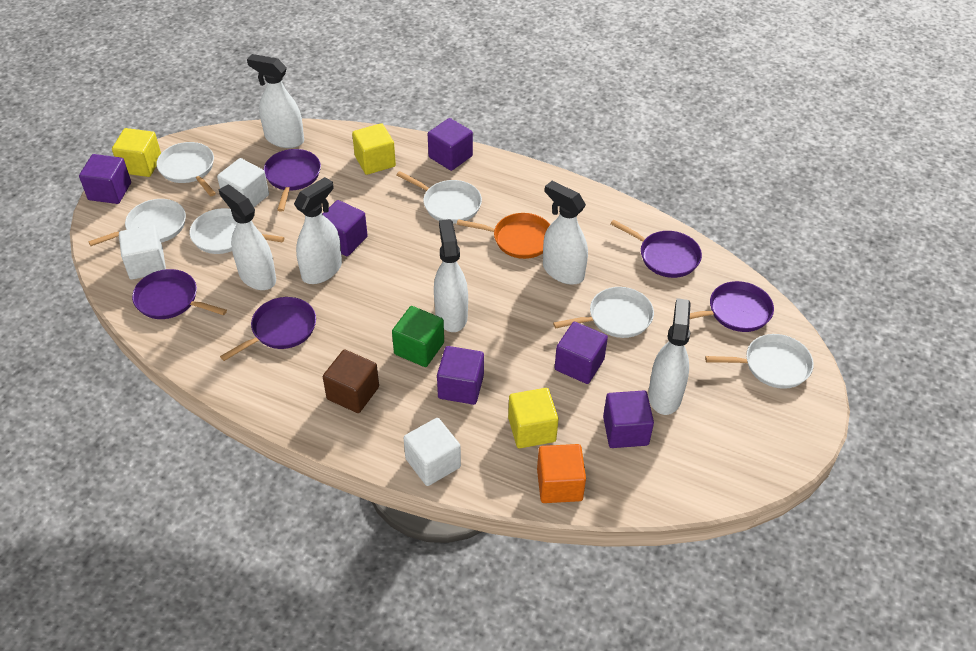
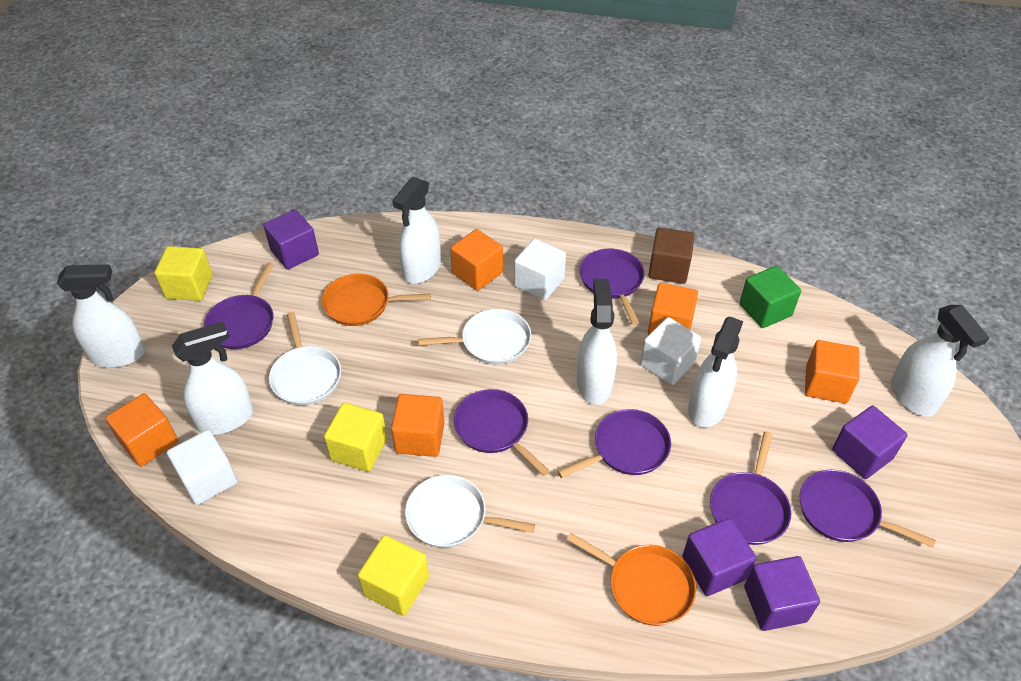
orange cube: 1 -> 5
orange pan: 1 -> 2
purple cube: 6 -> 4
purple pan: 5 -> 6
white pan: 6 -> 3

